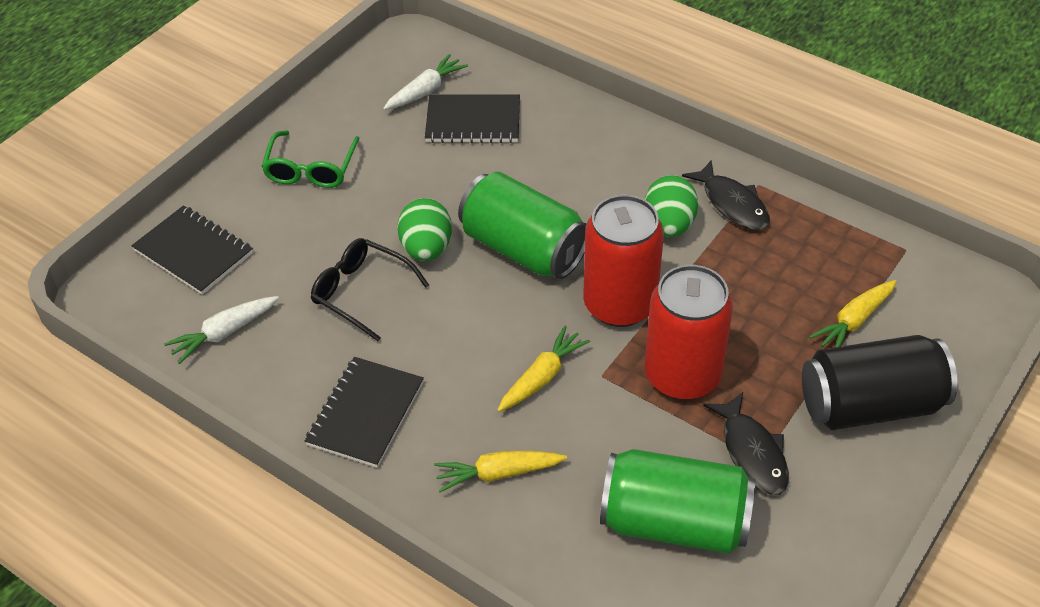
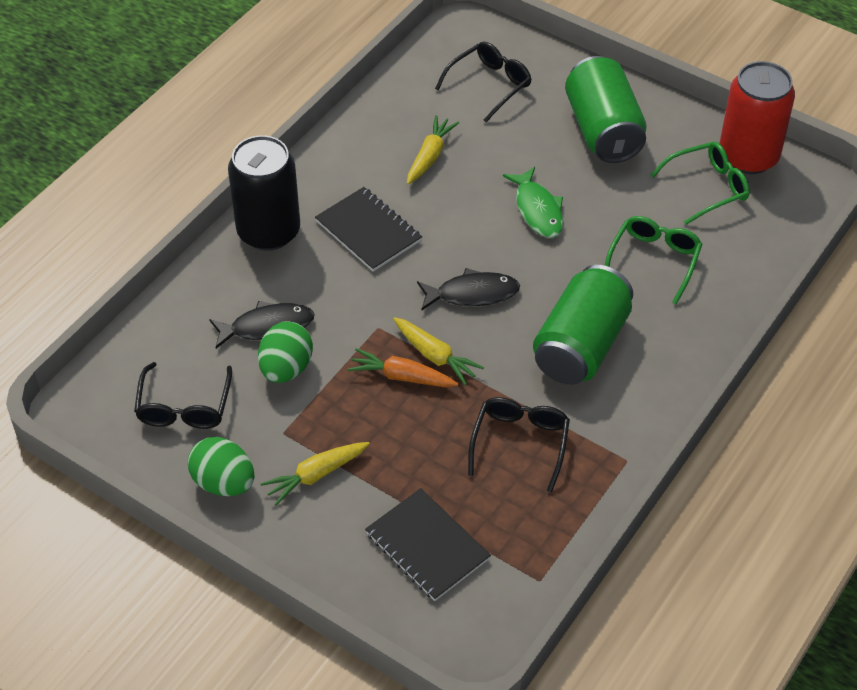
black glasses: 1 -> 3
black notebook: 3 -> 2
green fish: 0 -> 1
green glasses: 1 -> 2
orange carrot: 0 -> 1
red can: 2 -> 1
white carrot: 2 -> 0

